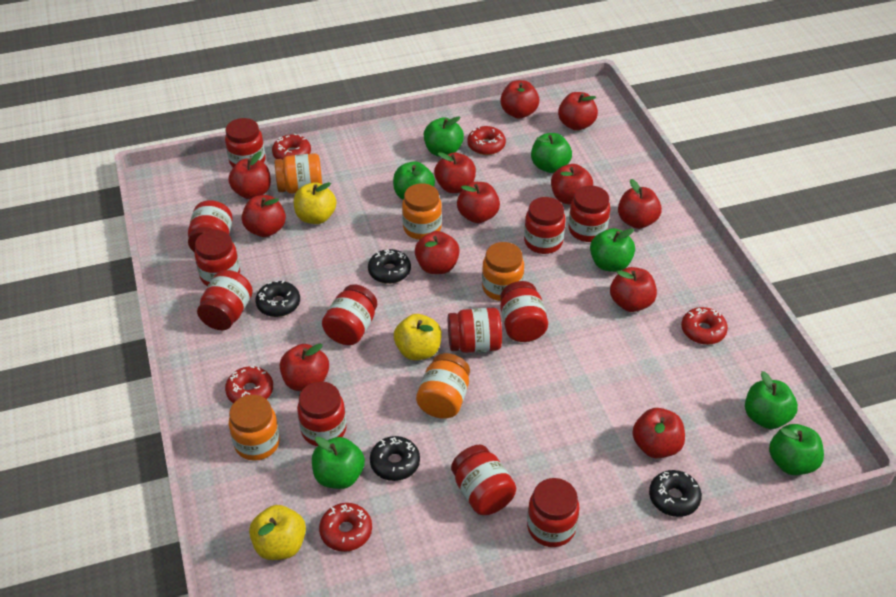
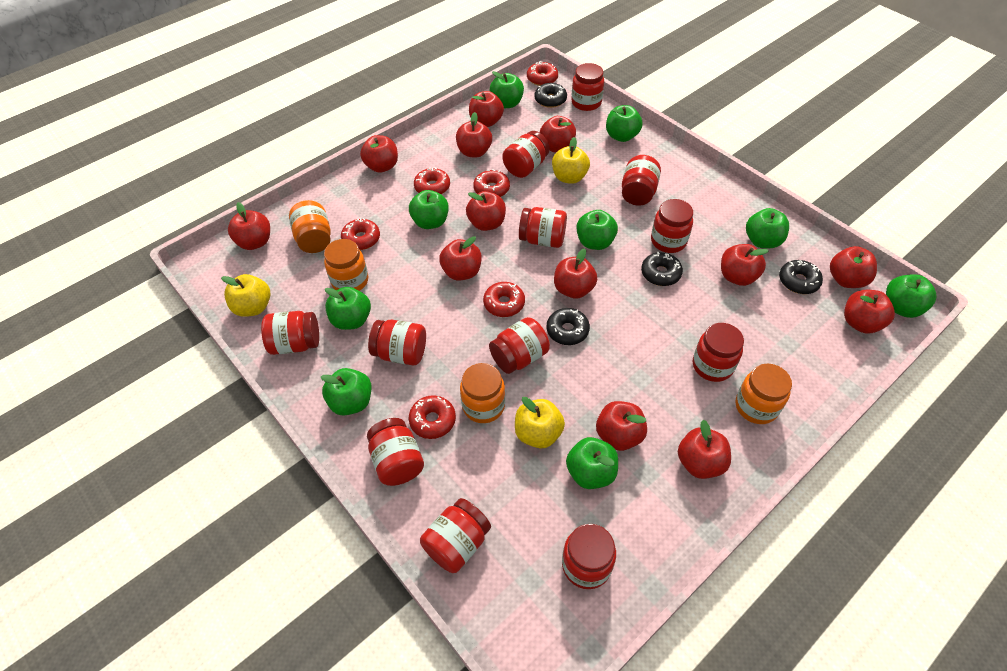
green apple: 7 -> 9
orange jar: 5 -> 4
red apple: 12 -> 13
red donut: 5 -> 6

